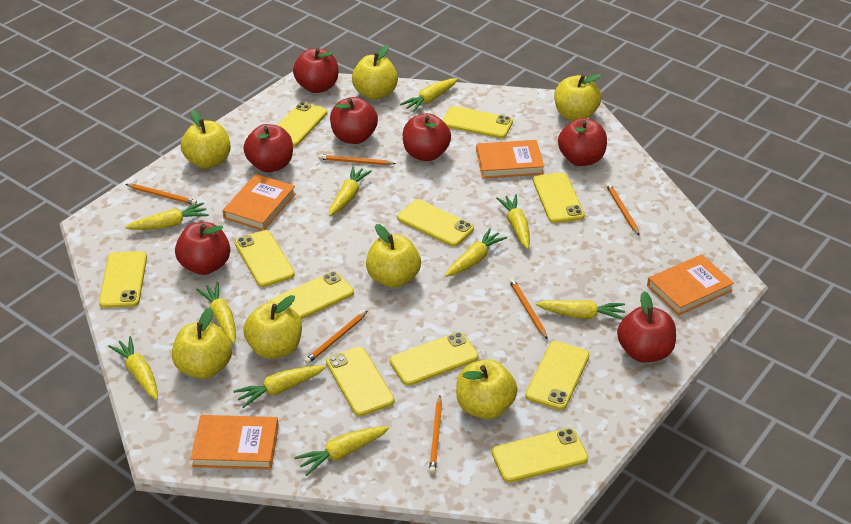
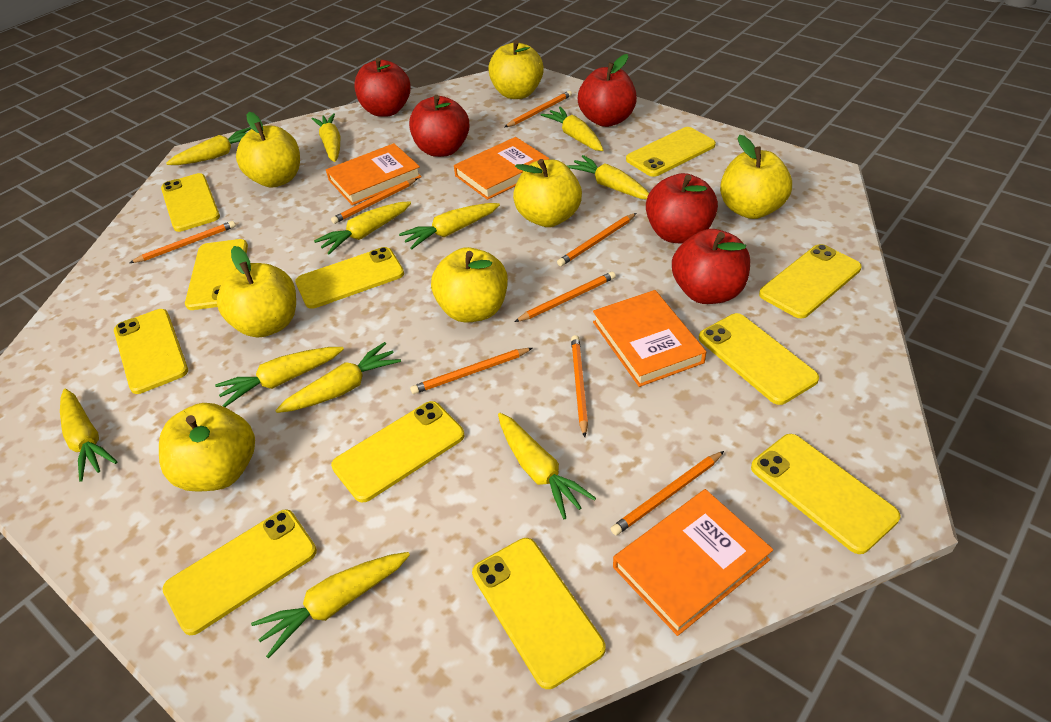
orange pencil: 6 -> 8
red apple: 7 -> 5
yellow carrot: 10 -> 11

